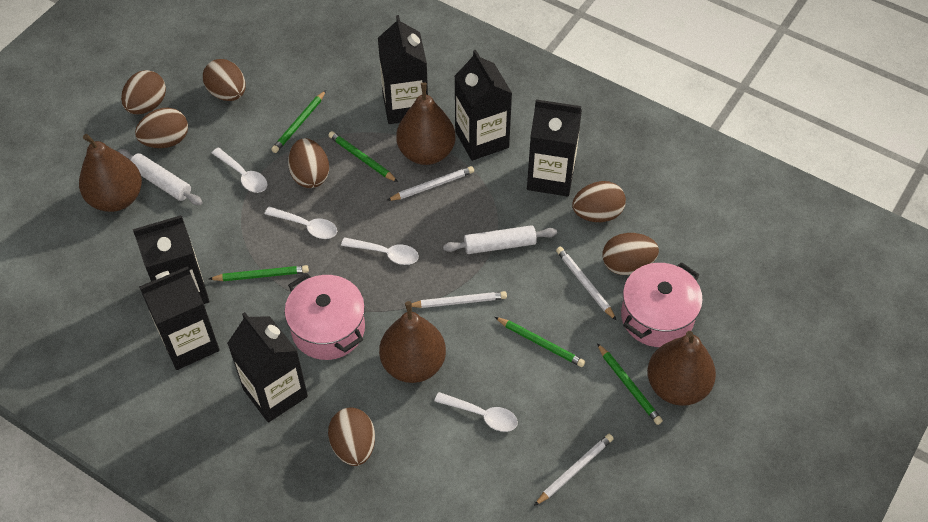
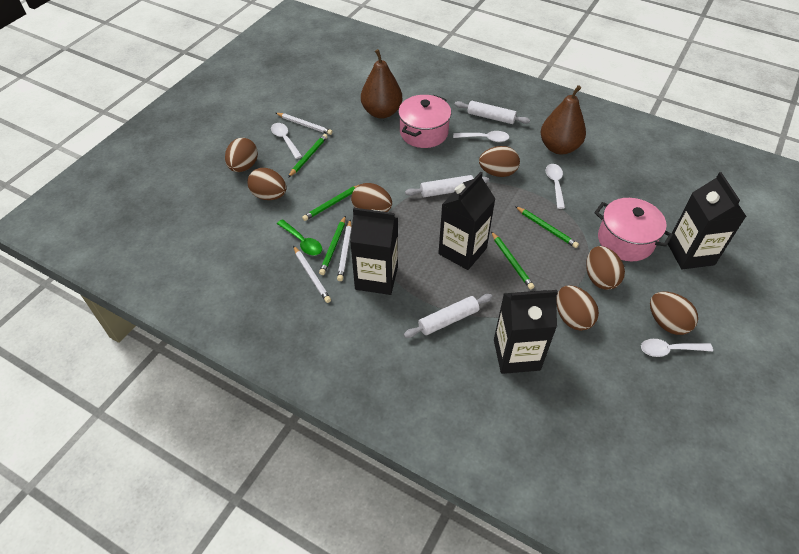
black carton: 6 -> 4
brown pear: 4 -> 2
green spoon: 0 -> 1
white pencil: 4 -> 3
white rolling pin: 2 -> 3

